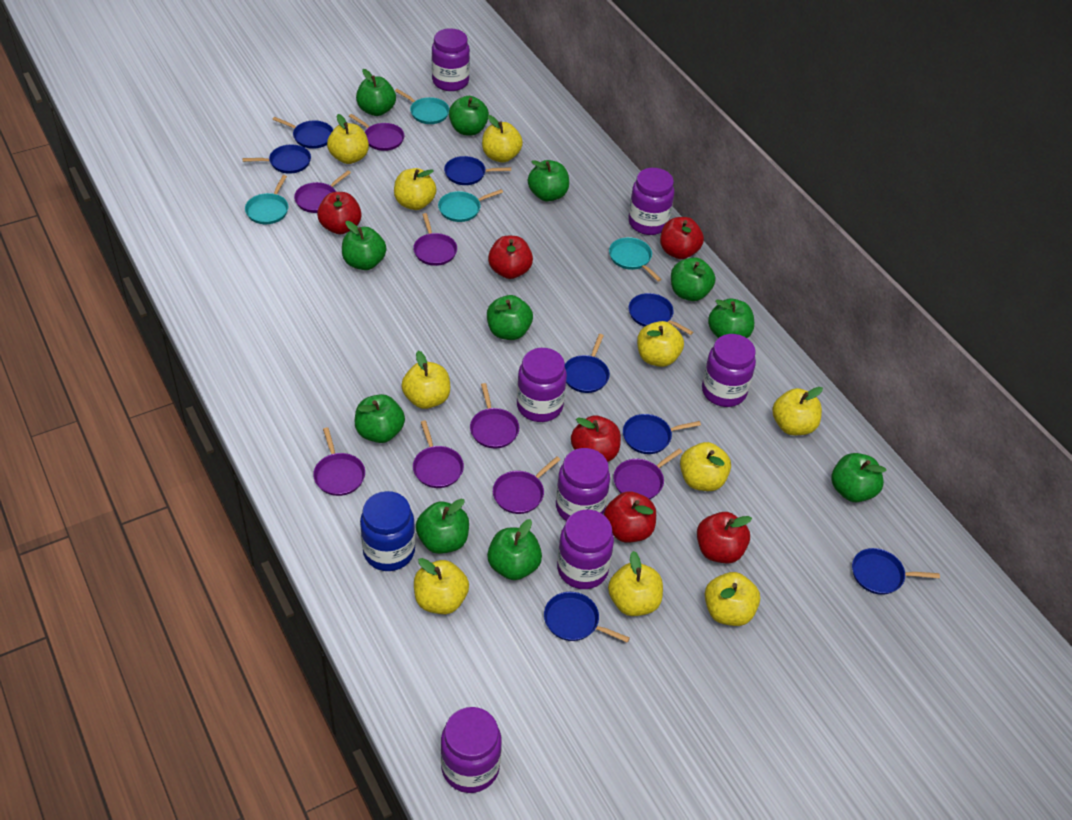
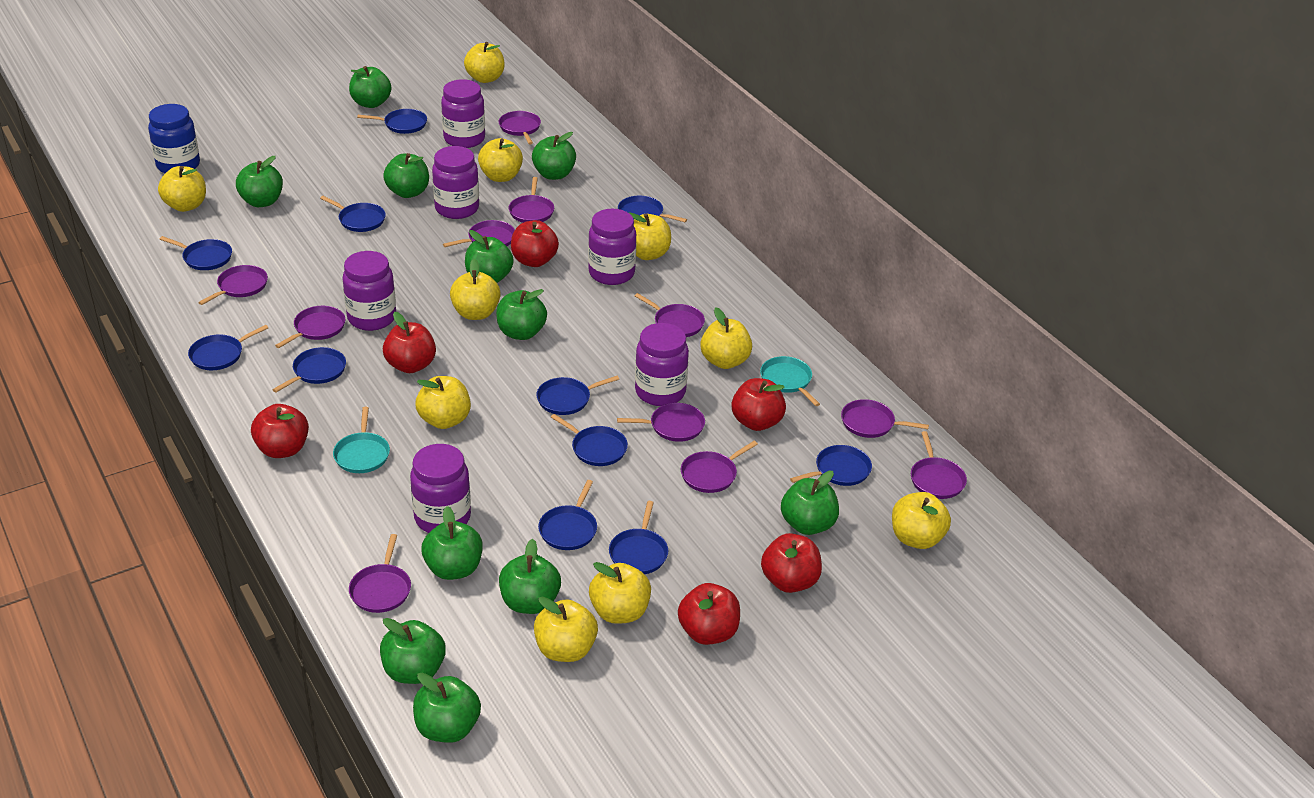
blue pan: 8 -> 11
purple jar: 7 -> 6
purple pan: 8 -> 11
turquoise pan: 4 -> 2

